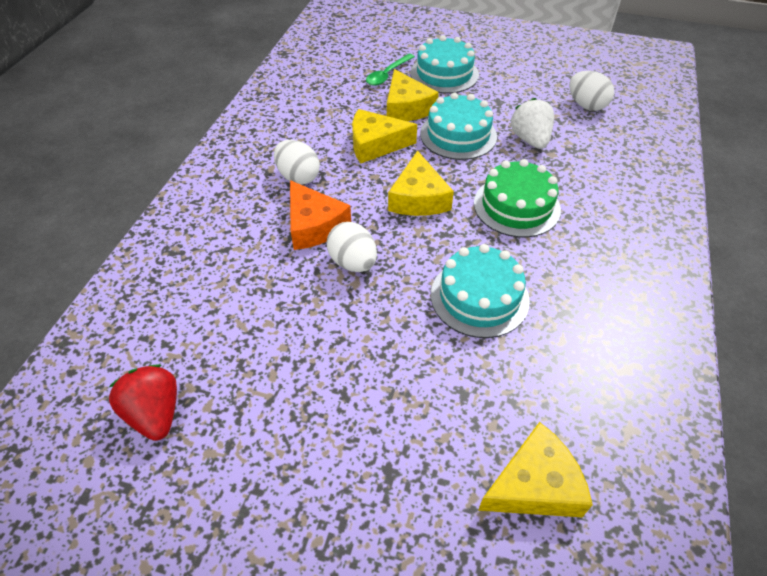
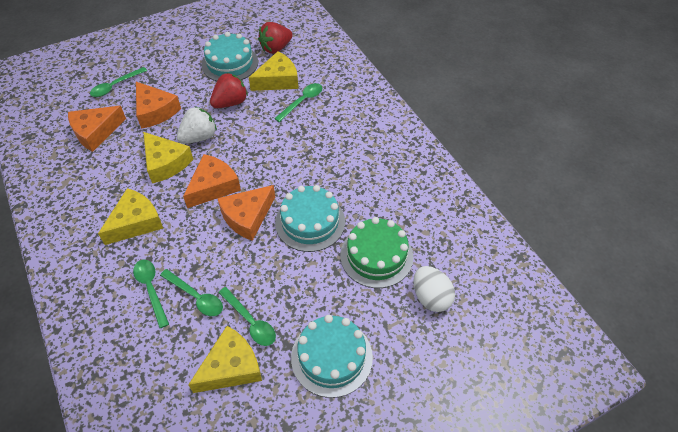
green spoon: 1 -> 5
orange cheese: 1 -> 4
red strawberry: 1 -> 2
white egg: 3 -> 1

